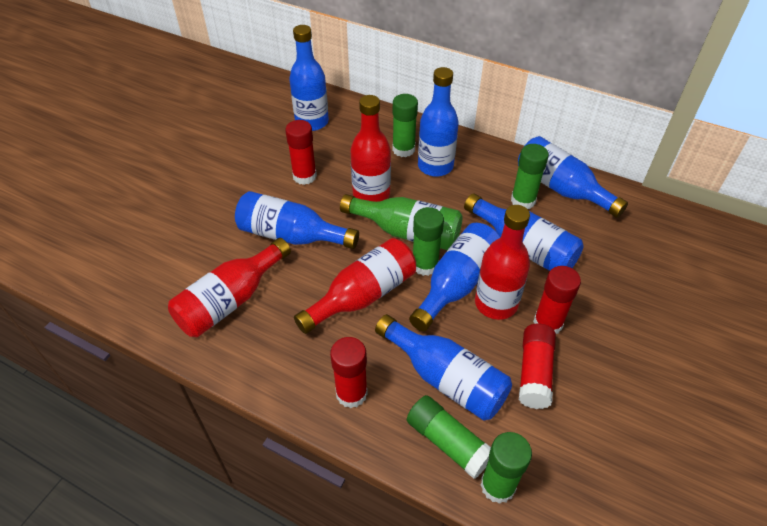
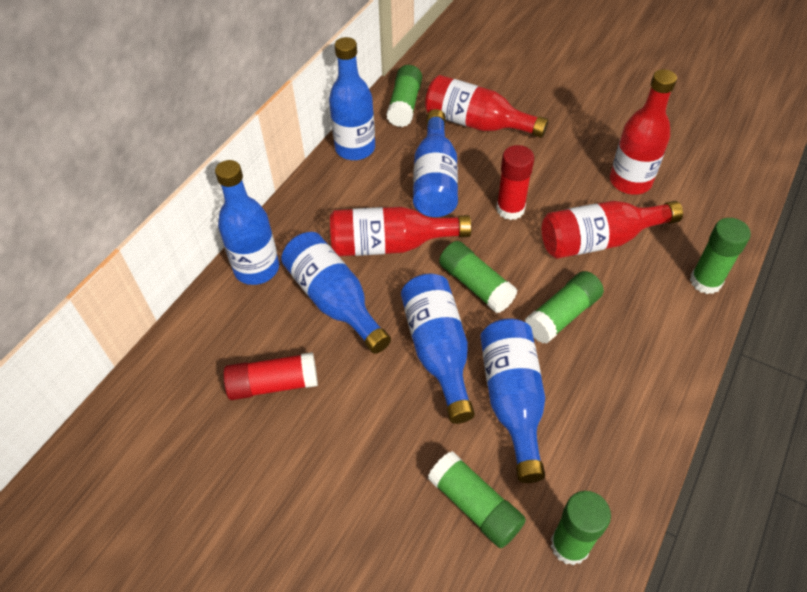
blue bottle: 7 -> 6
green bottle: 1 -> 0
green glue stick: 5 -> 6
red glue stick: 4 -> 2

